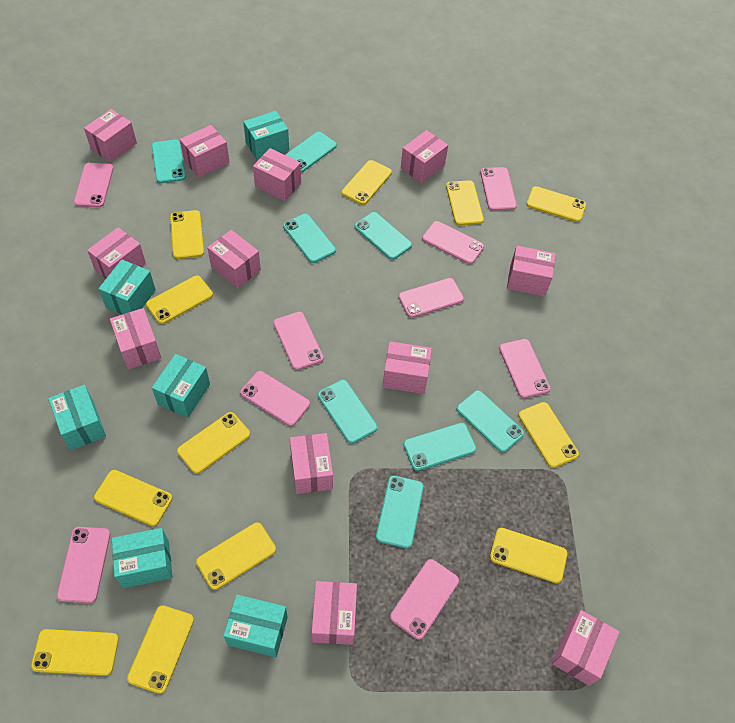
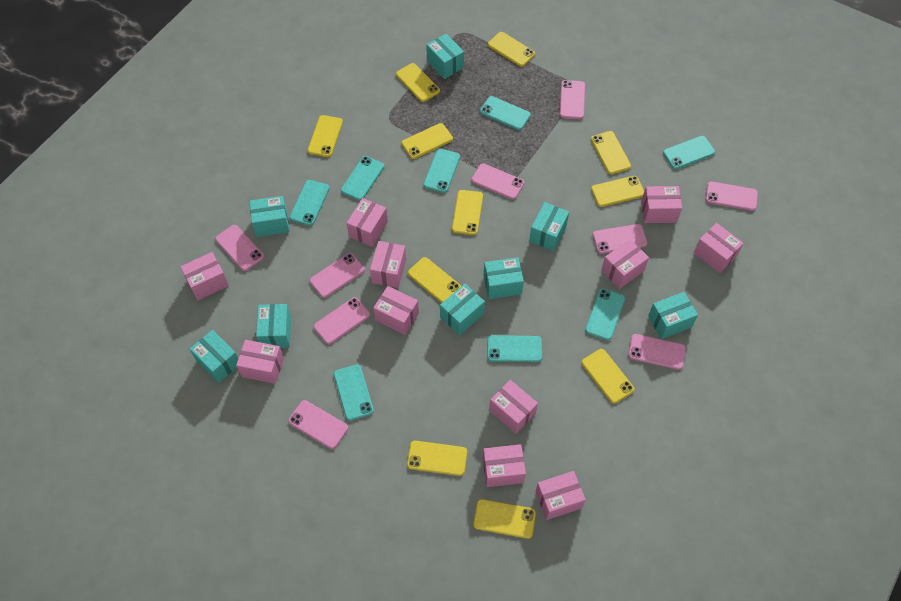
pink box: 12 -> 11
turquoise box: 6 -> 8
yellow phone: 12 -> 11

